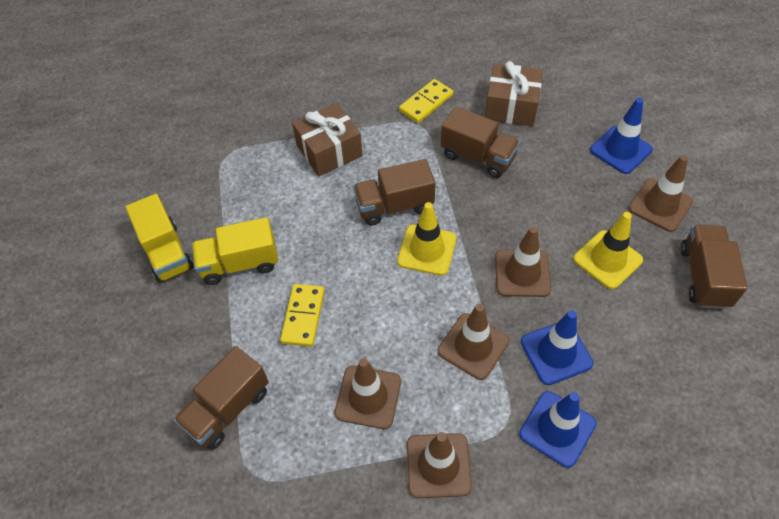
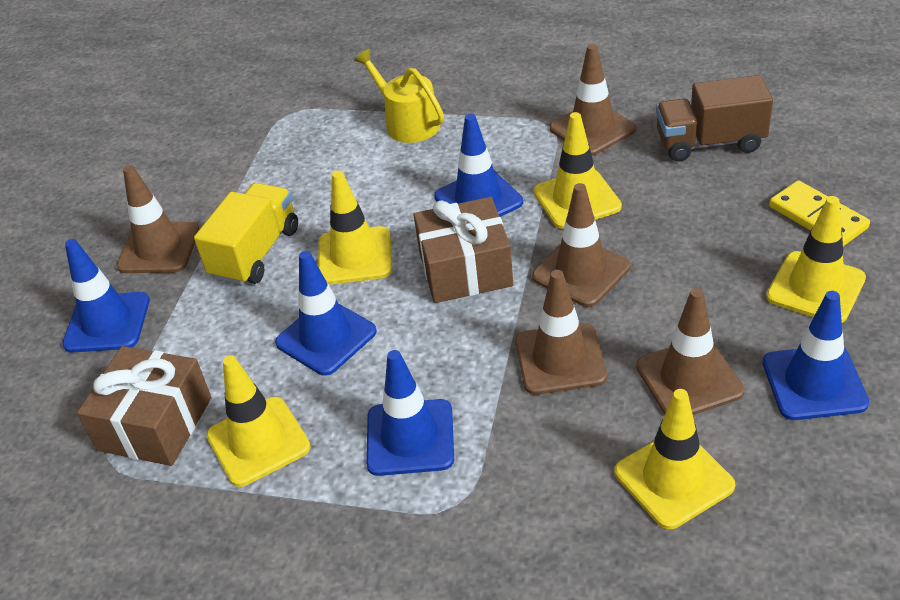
blue traffic cone: 3 -> 5
brown truck: 4 -> 1
yellow domino: 2 -> 1
yellow traffic cone: 2 -> 5
yellow truck: 2 -> 1
yellow watering can: 0 -> 1

